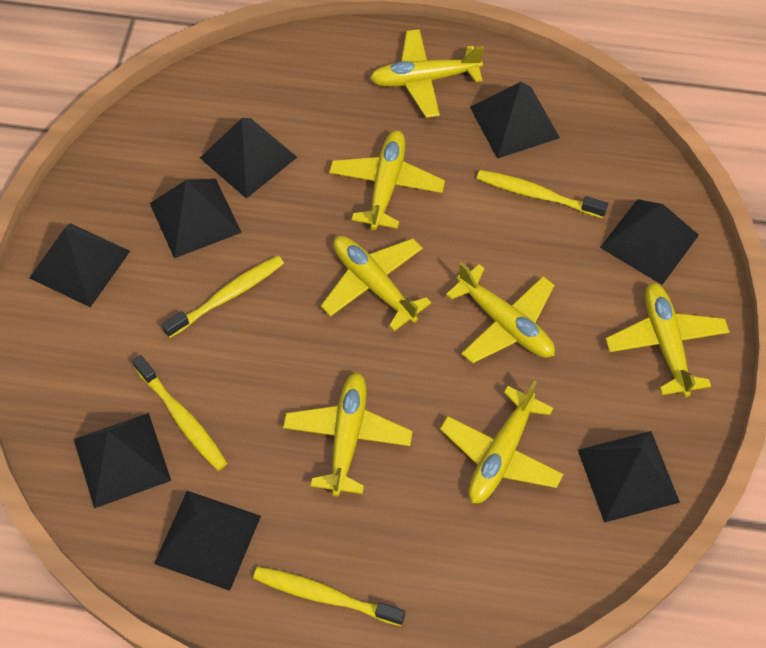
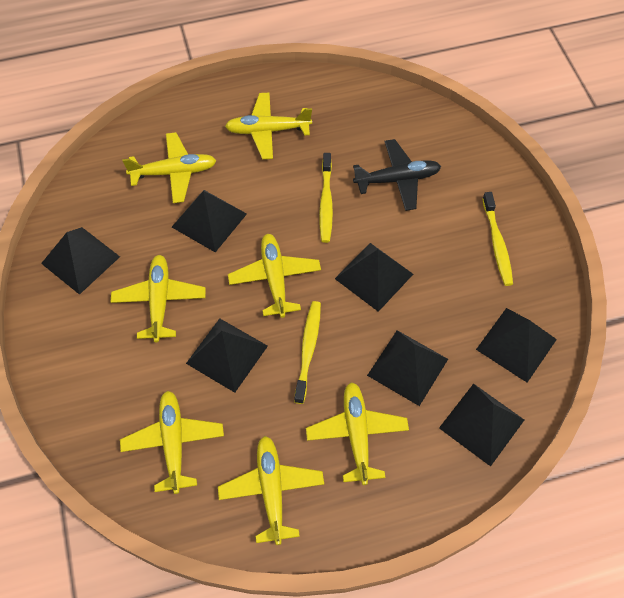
black plane: 0 -> 1
black pyramid: 8 -> 7
yellow toothbrush: 4 -> 3

